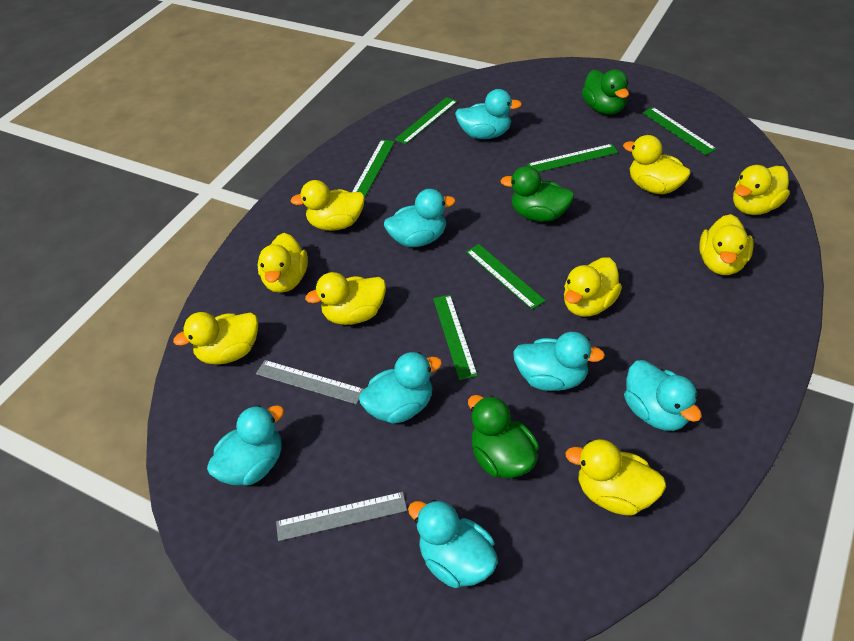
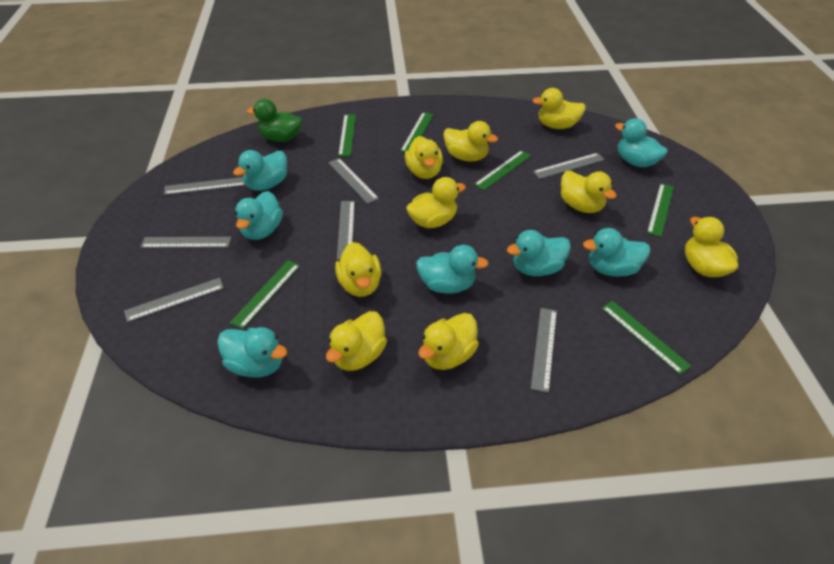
green duck: 3 -> 1
grey ruler: 2 -> 7

